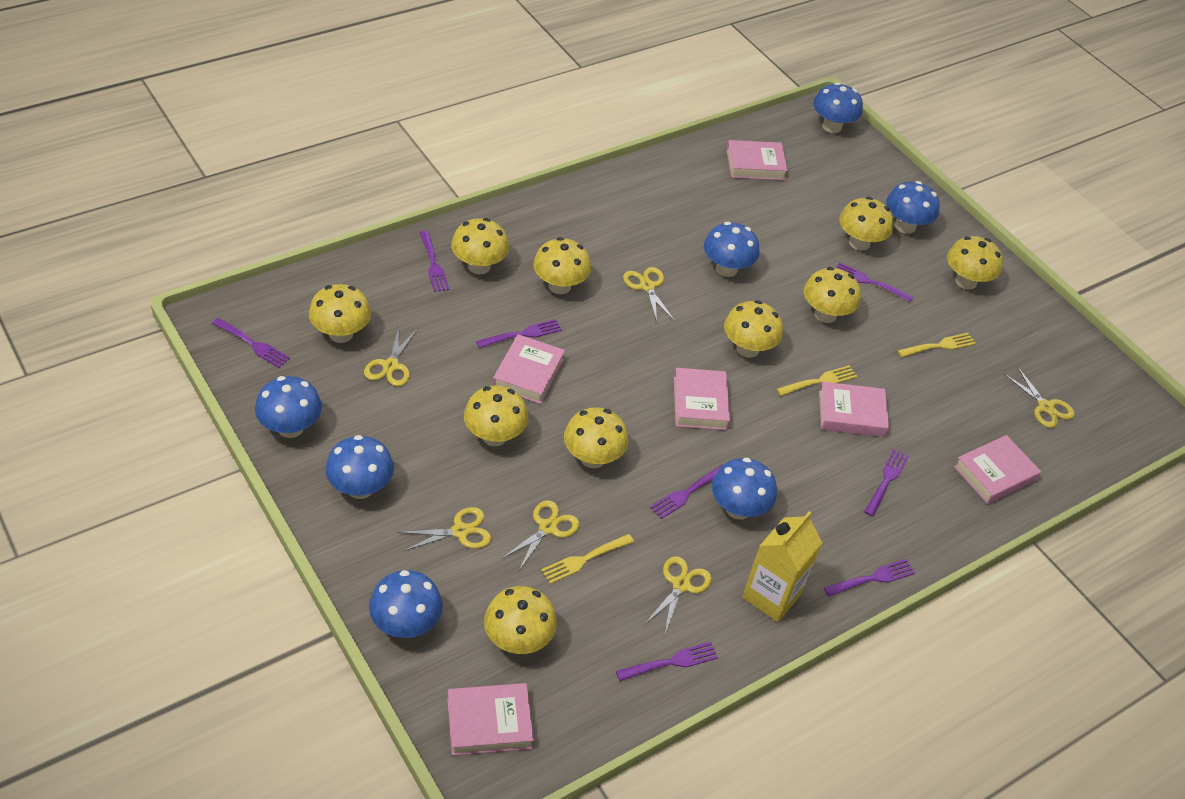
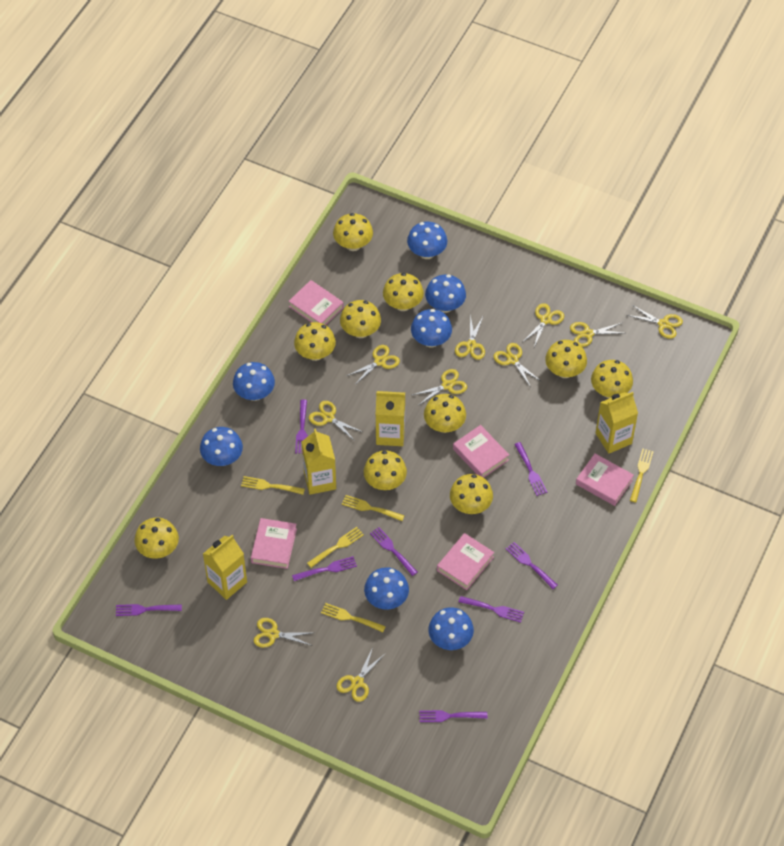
pink book: 6 -> 5
yellow carton: 1 -> 4
yellow fork: 3 -> 5
yellow scissors: 6 -> 10

